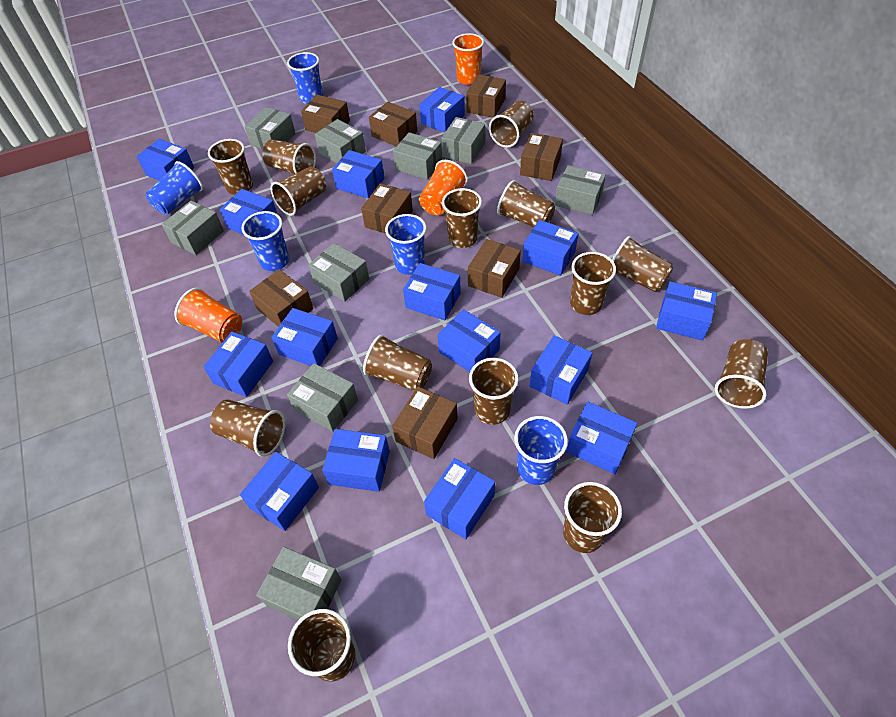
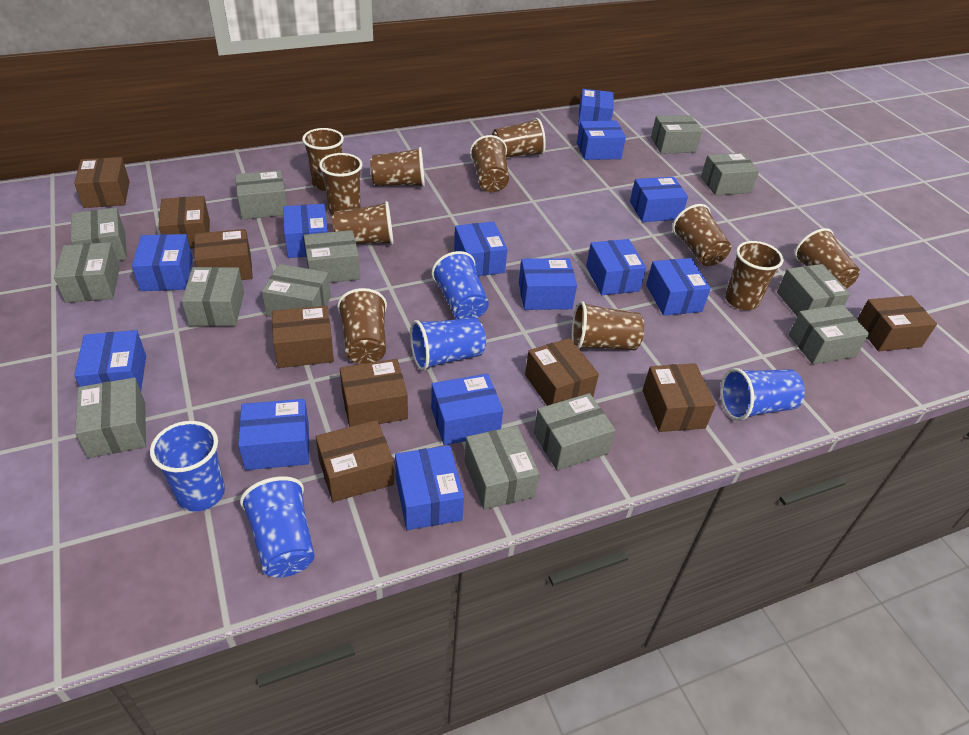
blue box: 15 -> 13
brown box: 8 -> 9
brown cup: 14 -> 11
grey box: 9 -> 13
orange cup: 3 -> 0

